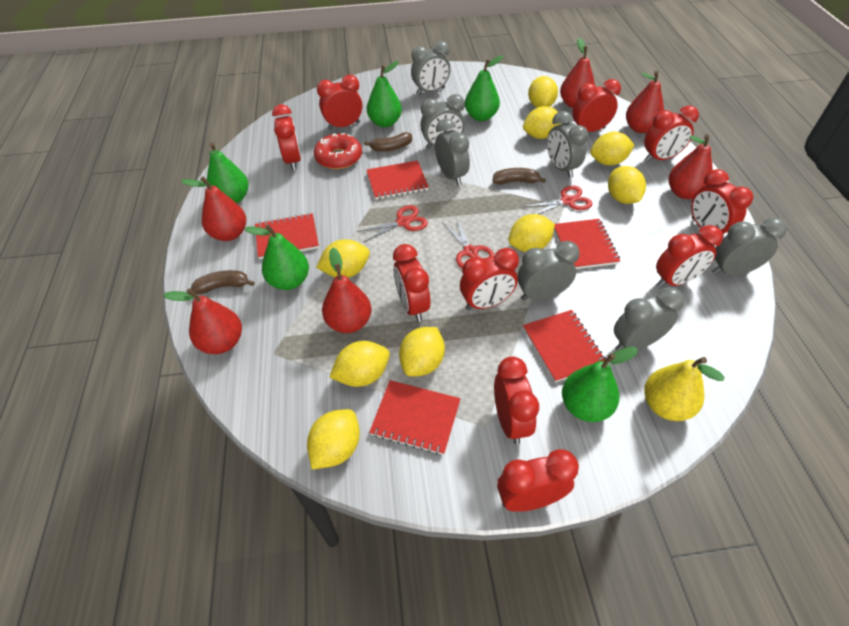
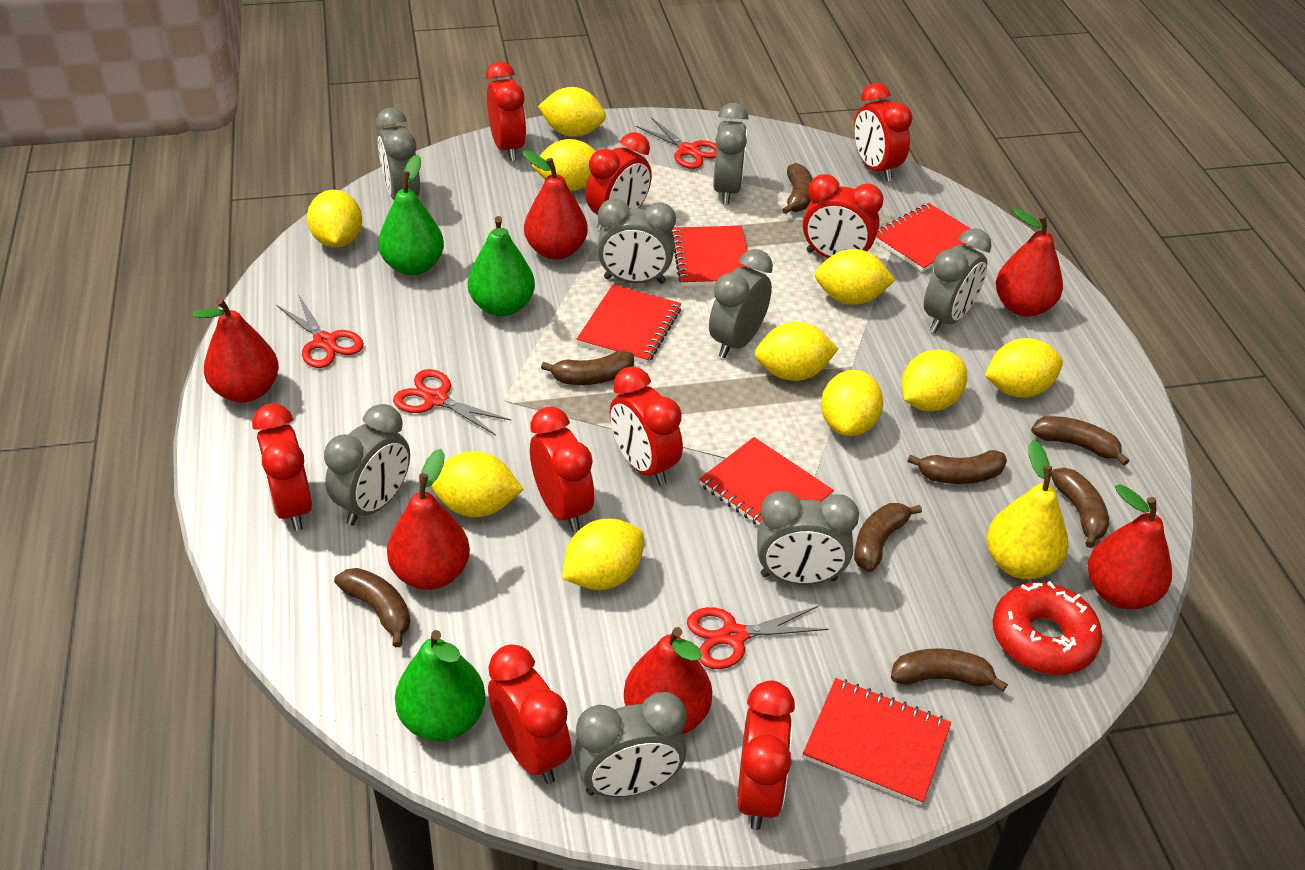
brown banana: 3 -> 8
green pear: 5 -> 3
grey clock: 7 -> 8
red clock: 10 -> 9
red scissors: 3 -> 4
yellow lemon: 9 -> 10

